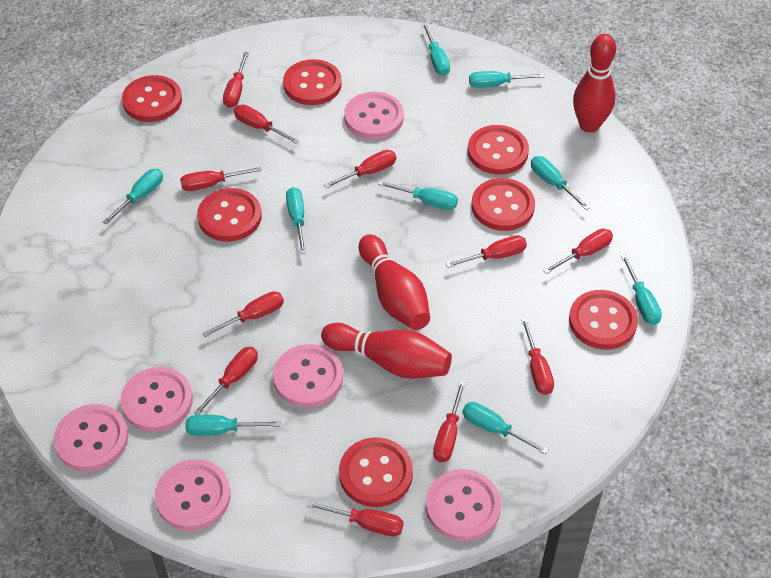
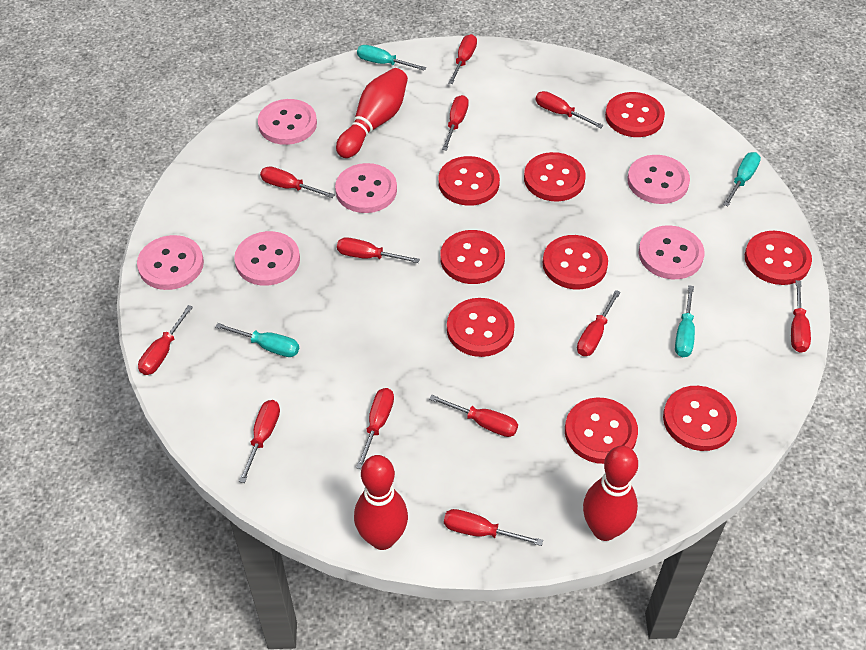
red button: 7 -> 9
red screwdriver: 11 -> 12
turquoise screwdriver: 9 -> 4

